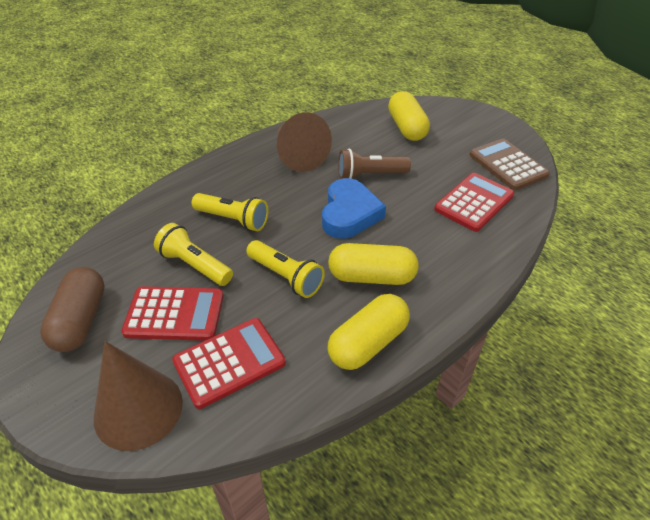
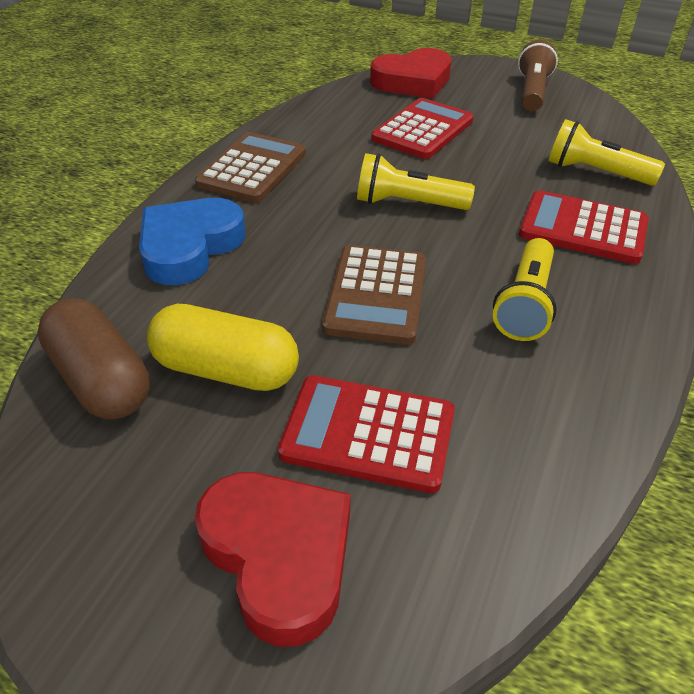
brown calculator: 1 -> 2
brown cone: 2 -> 0
red heart: 0 -> 2
yellow capsule: 3 -> 1

